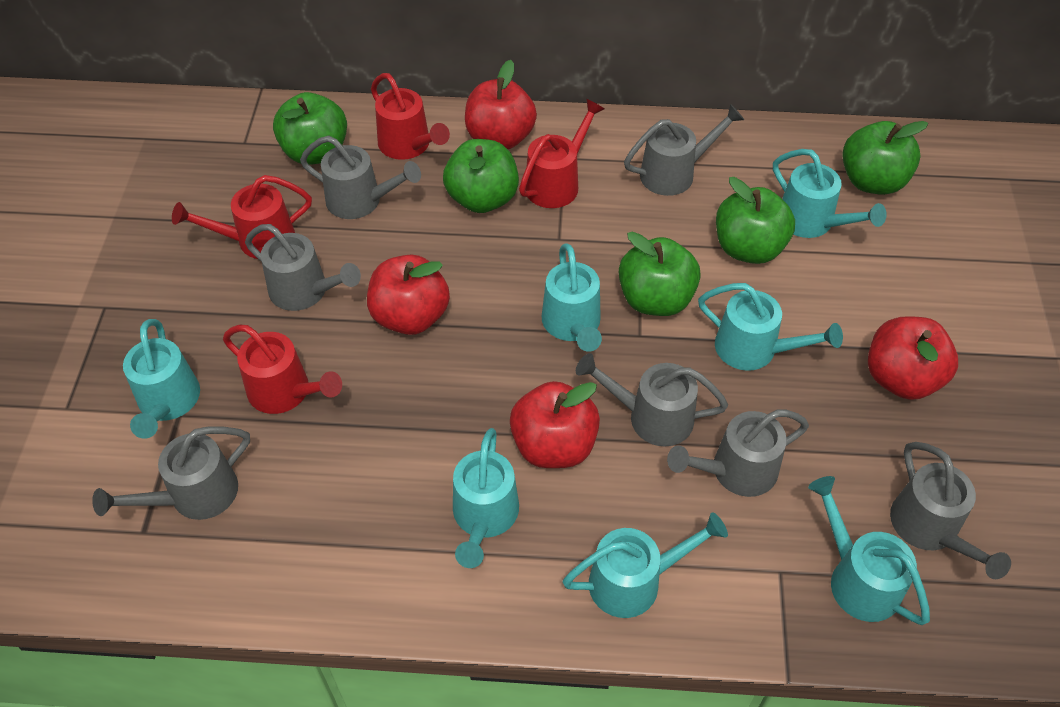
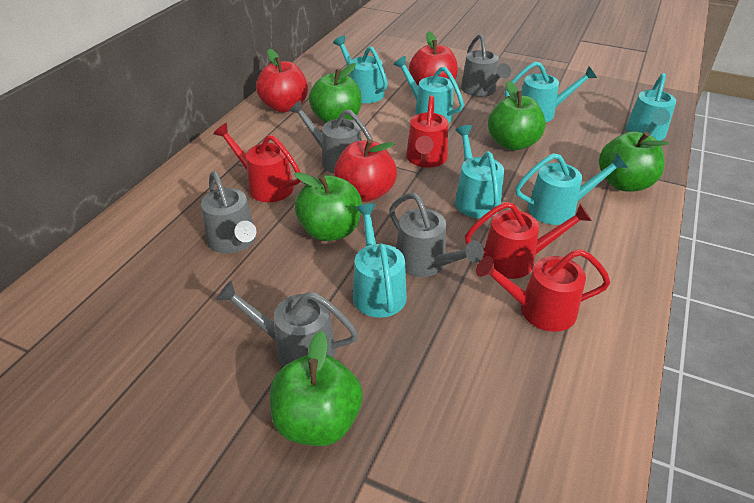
grey watering can: 7 -> 5
red apple: 4 -> 3

